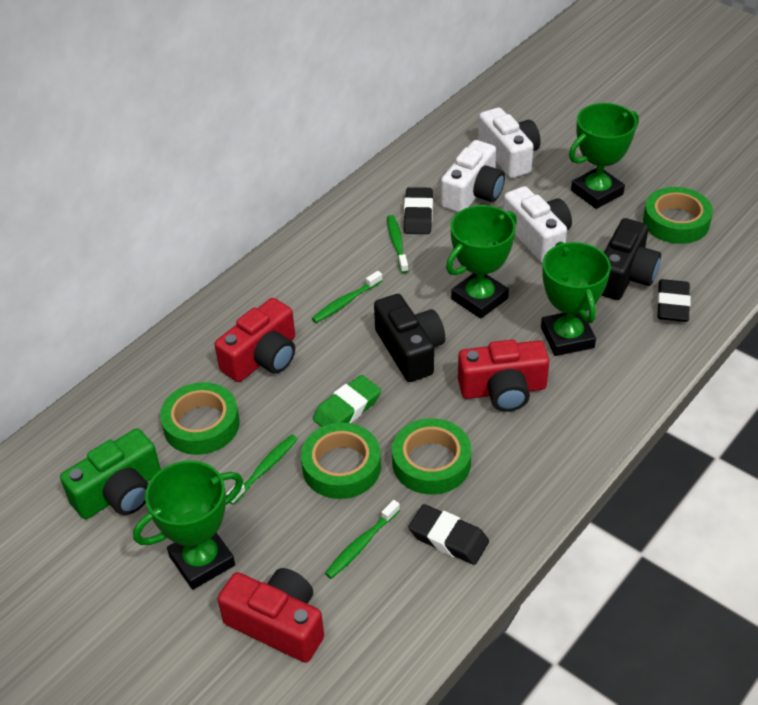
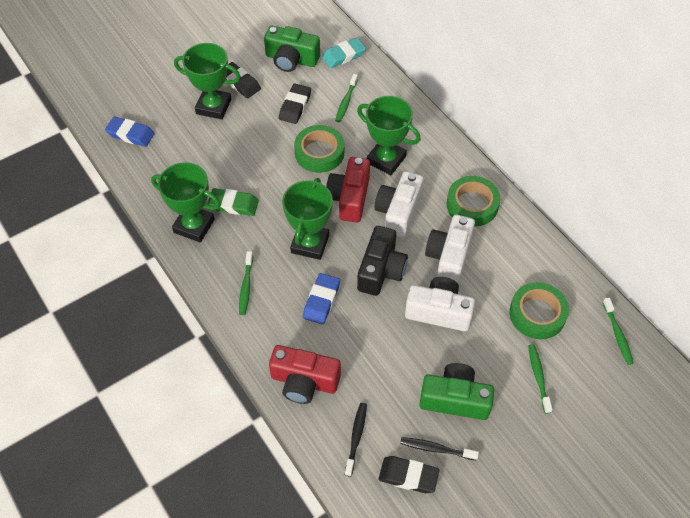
black camera: 2 -> 1
black toothbrush: 0 -> 2
blue eraser: 0 -> 2
green camera: 1 -> 2
green tape: 4 -> 3
red camera: 3 -> 2
turquoise eraser: 0 -> 1

